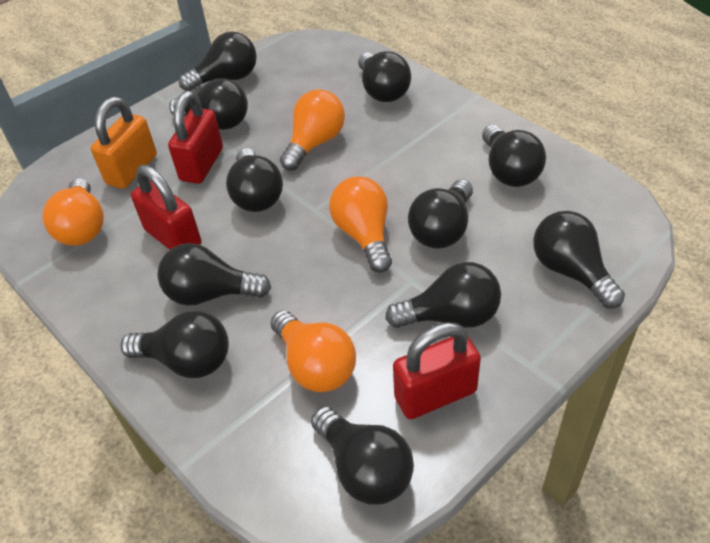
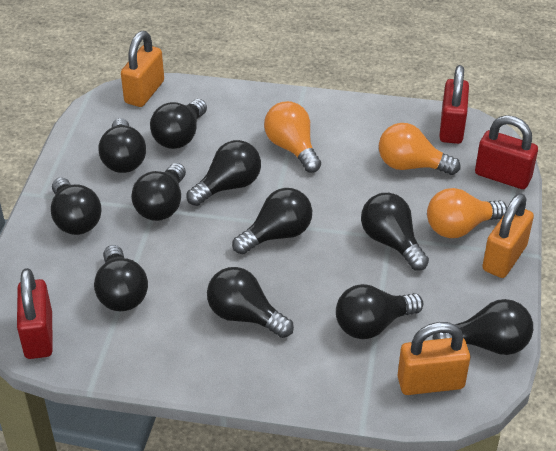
orange light bulb: 4 -> 3
orange padlock: 1 -> 3

